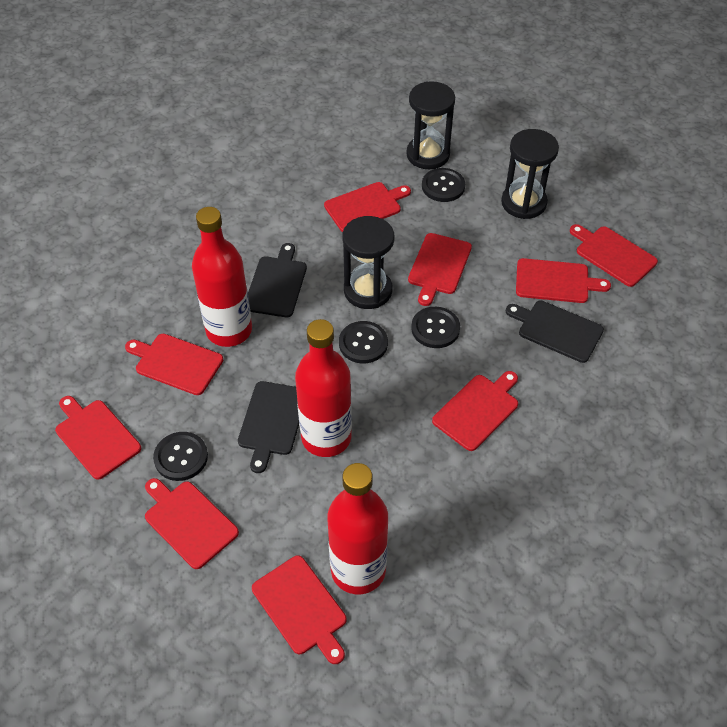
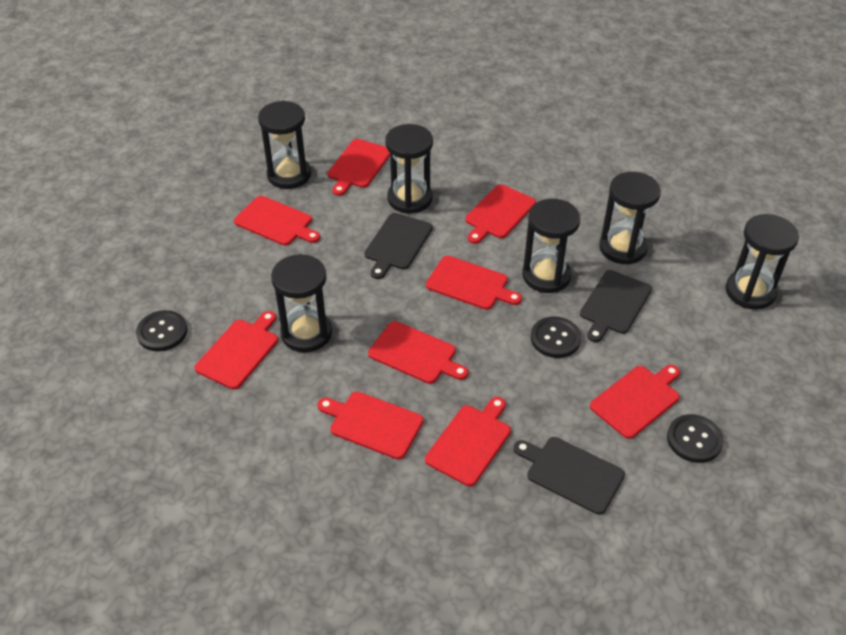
black button: 4 -> 3
black hourglass: 3 -> 6
red bottle: 3 -> 0

